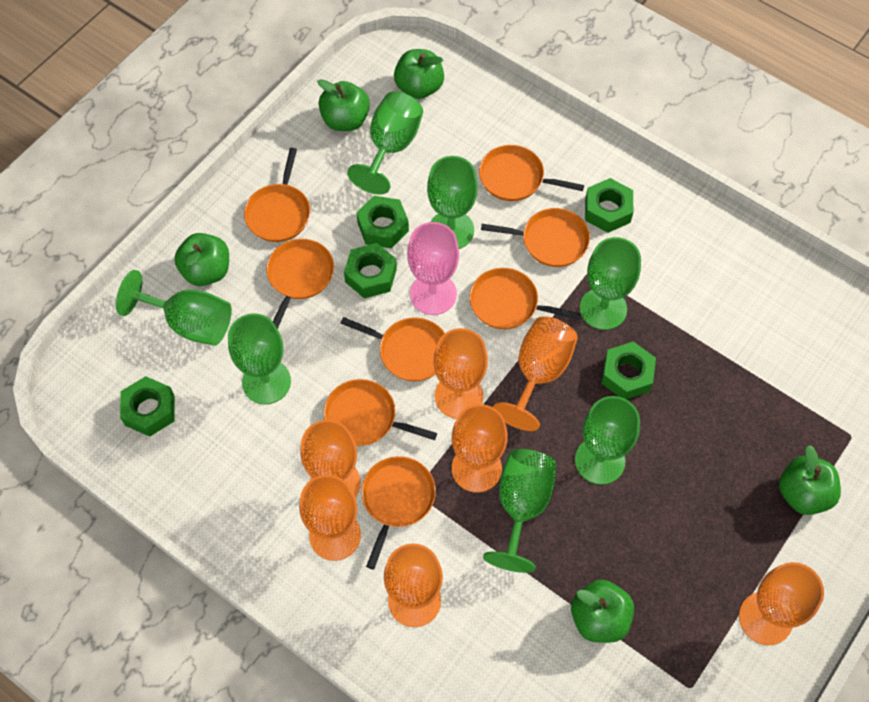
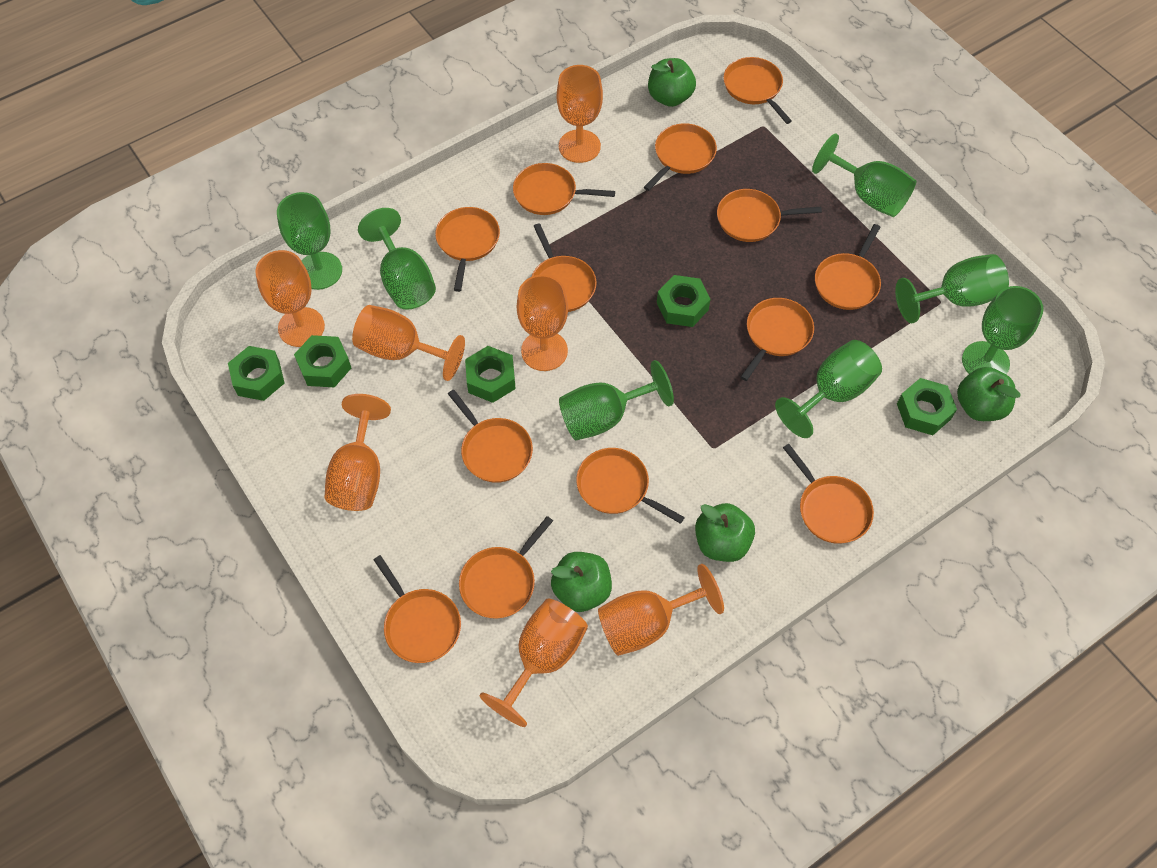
green apple: 5 -> 4
orange pan: 8 -> 13
pink goblet: 1 -> 0

